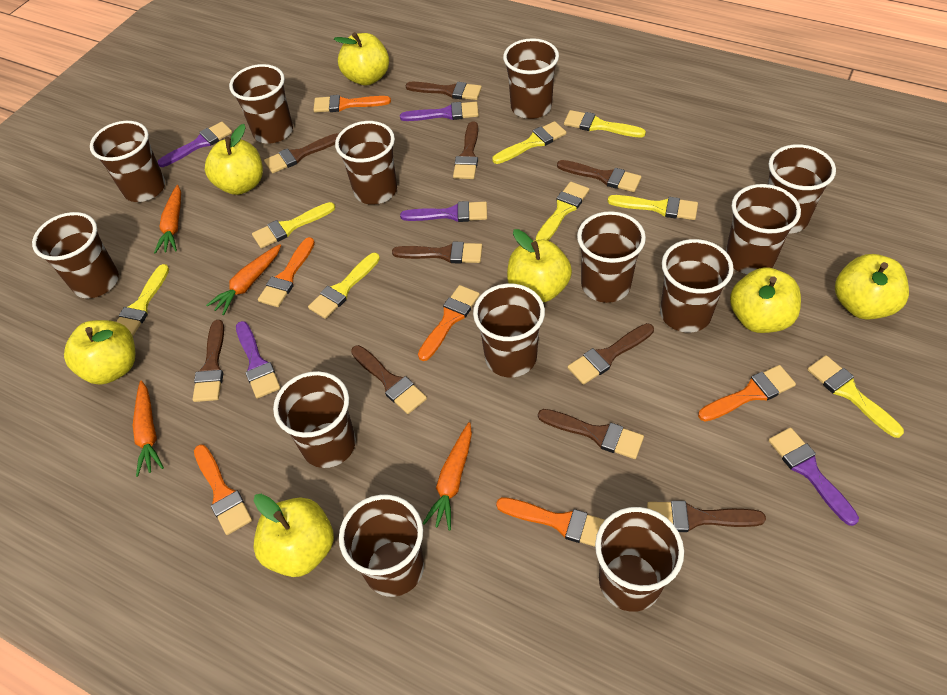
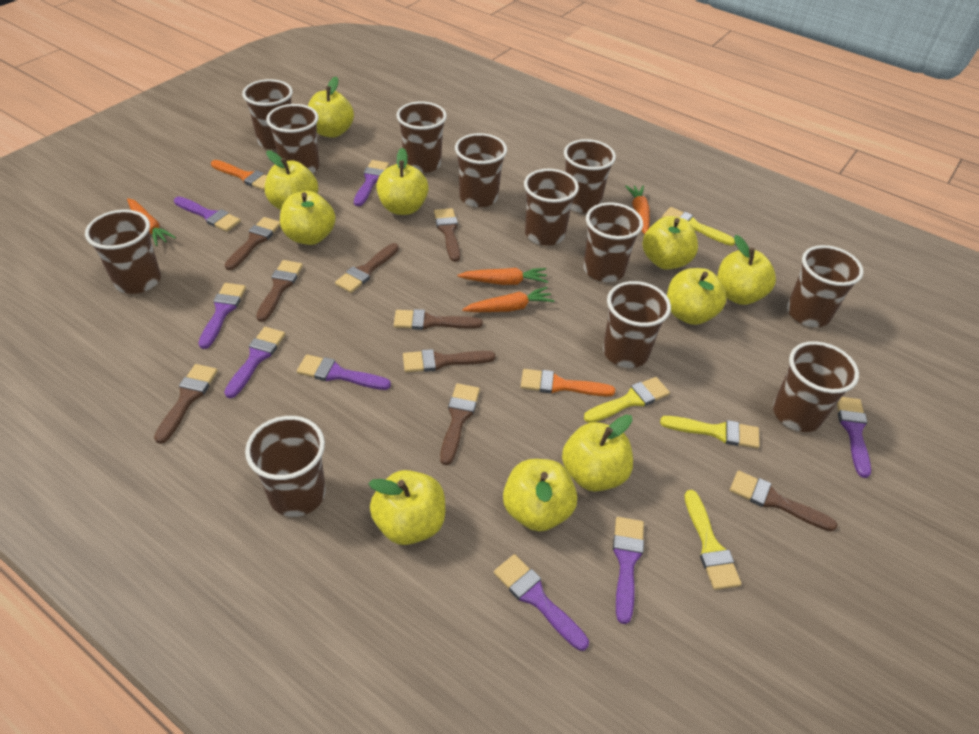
brown brush: 10 -> 9
brown cup: 13 -> 12
orange brush: 6 -> 2
purple brush: 5 -> 8
yellow apple: 7 -> 10
yellow brush: 8 -> 4

